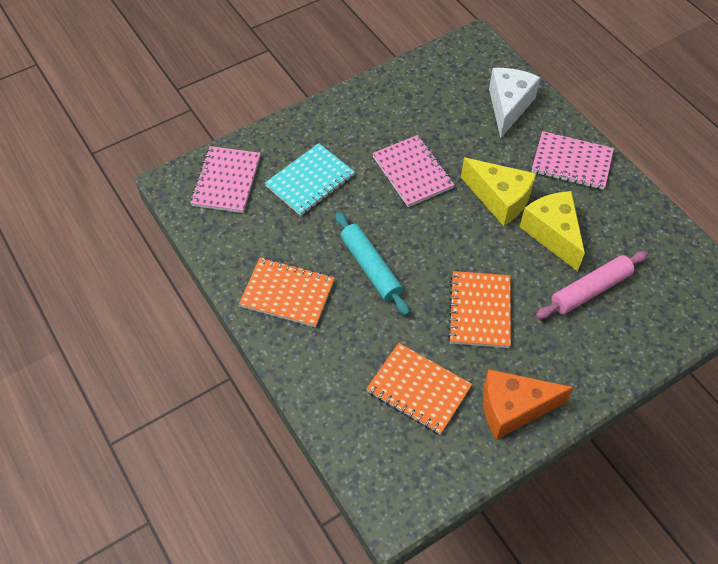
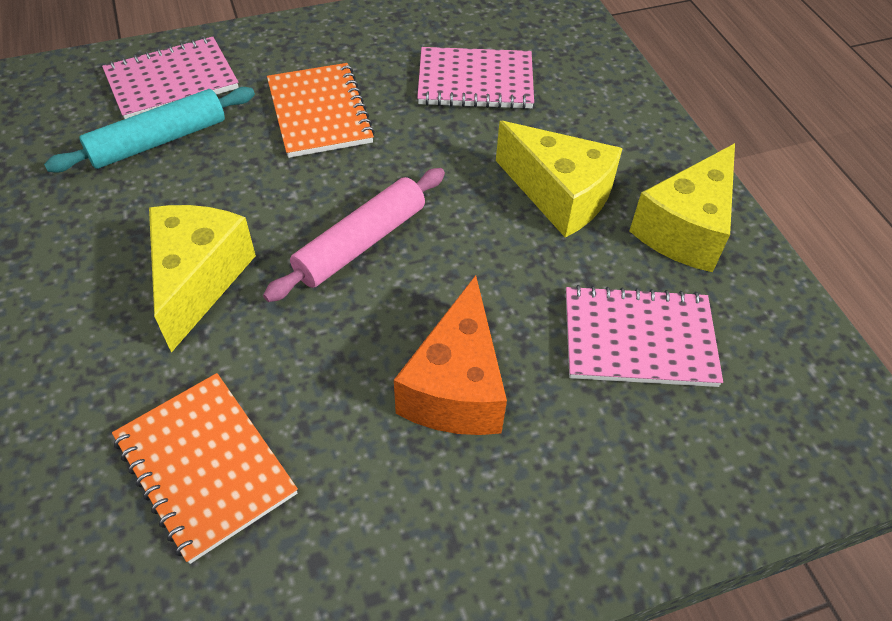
orange notebook: 3 -> 2
turquoise notebook: 1 -> 0
white cheese: 1 -> 0
yellow cheese: 2 -> 3

